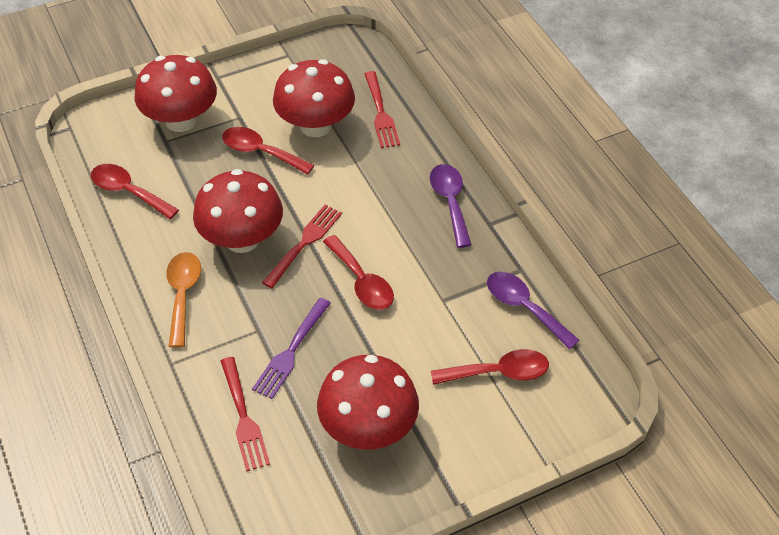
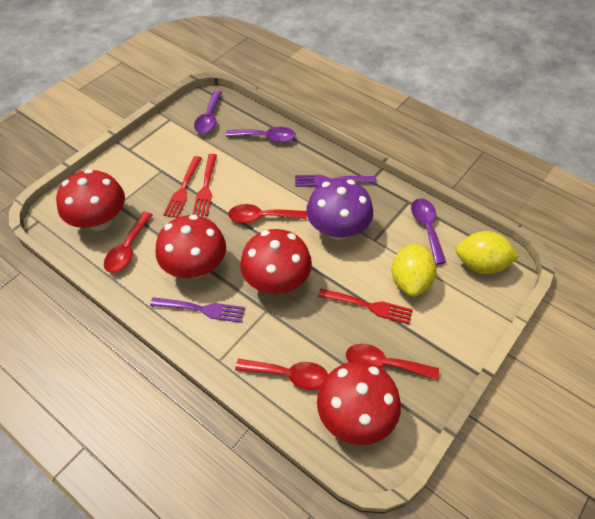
orange spoon: 1 -> 0
purple fork: 1 -> 2
purple mushroom: 0 -> 1
purple spoon: 2 -> 3
yellow lemon: 0 -> 2

